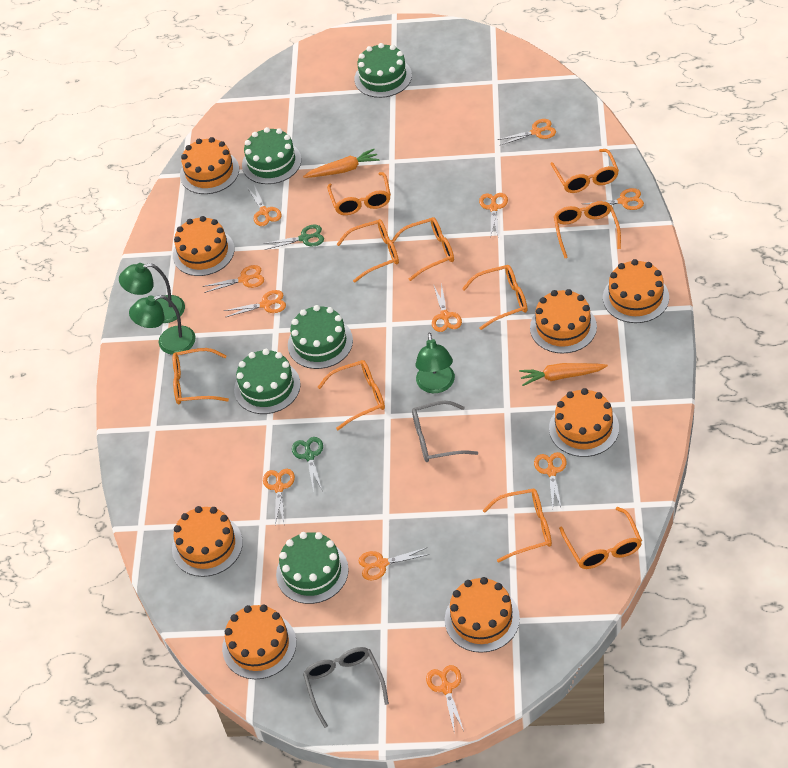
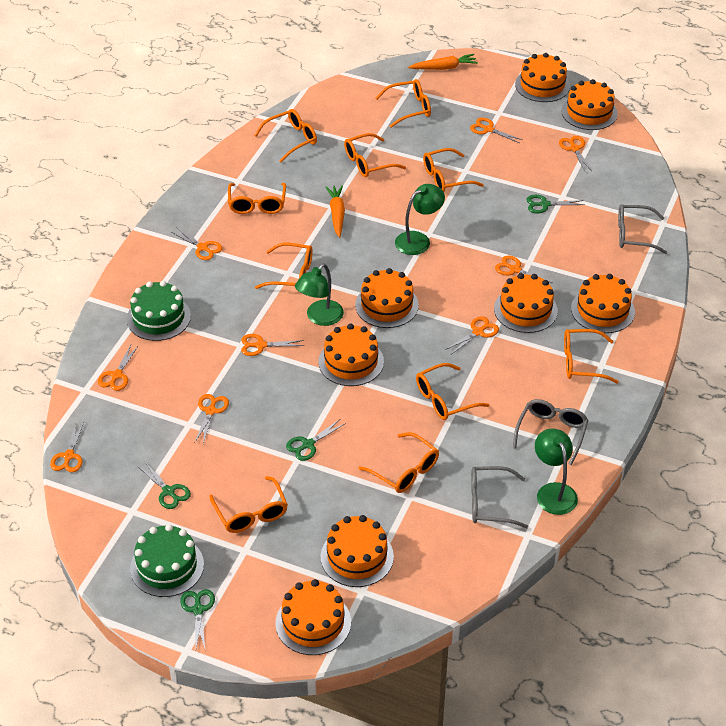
green cake: 5 -> 2
green scissors: 2 -> 4
grey glasses: 2 -> 3
orange scissors: 11 -> 9

